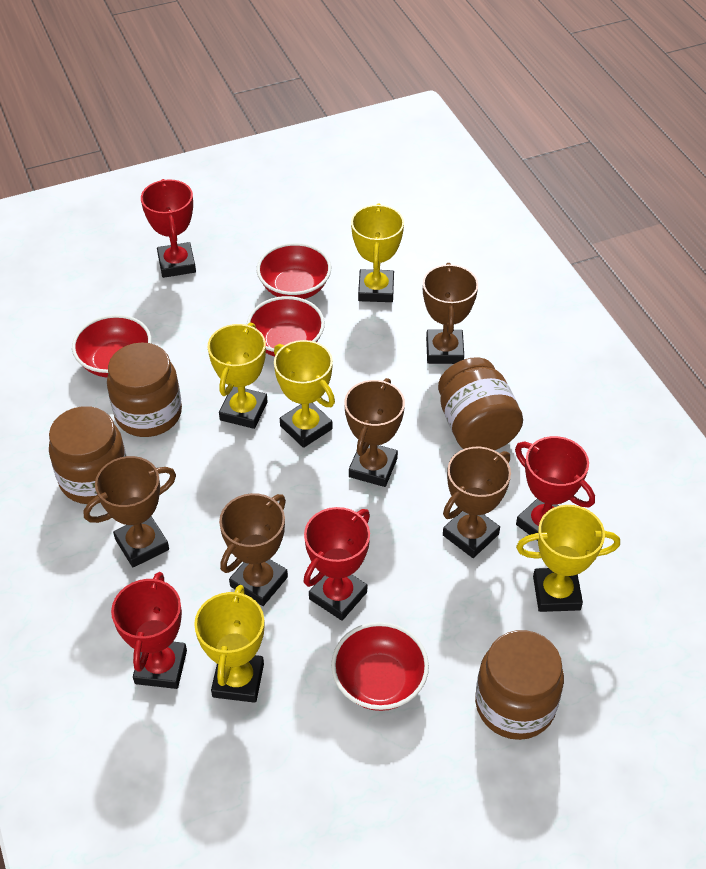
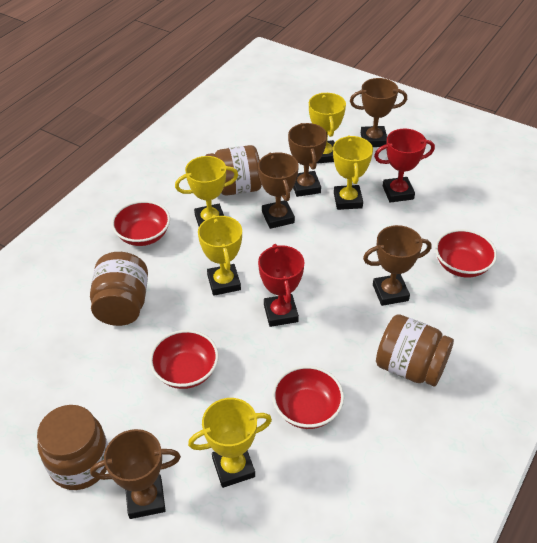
red trophy: 4 -> 2

